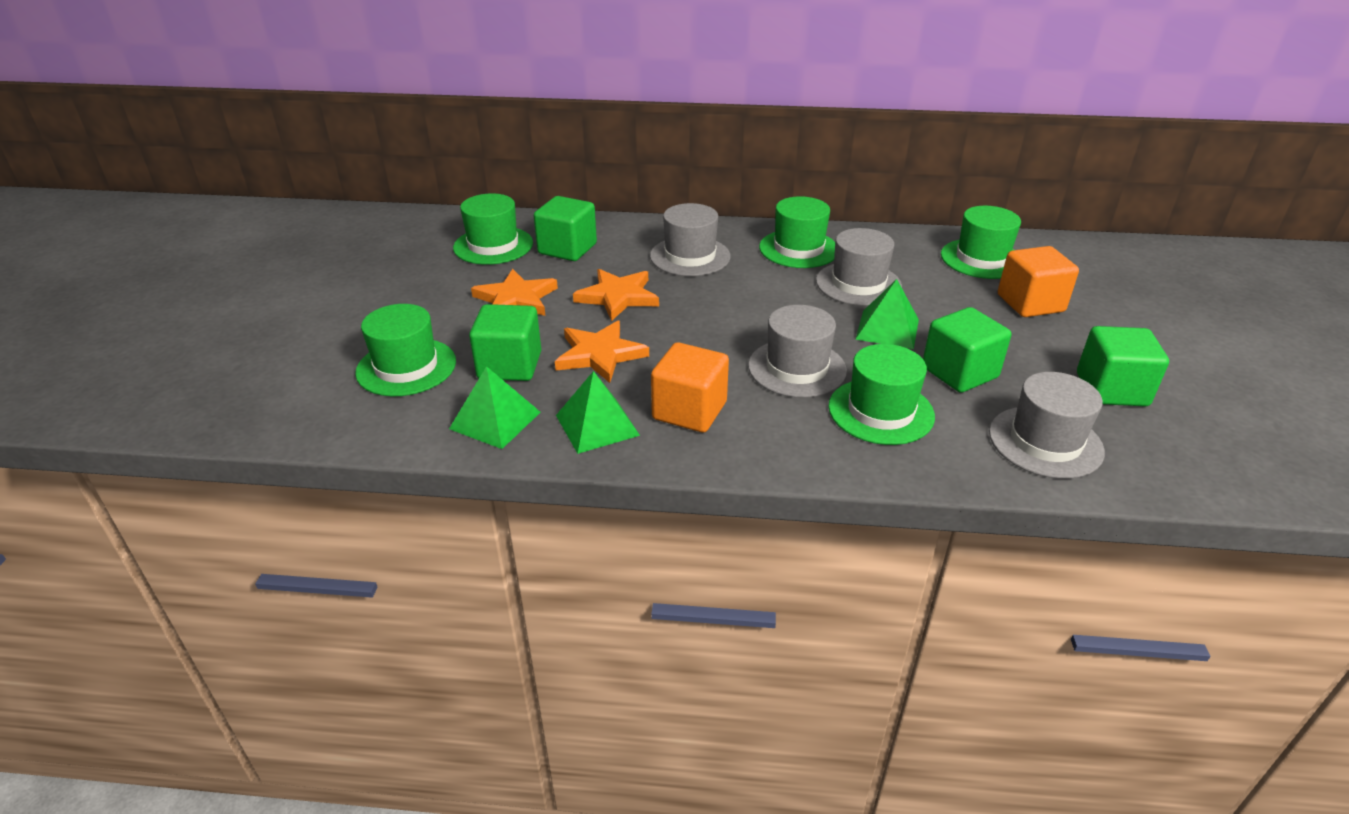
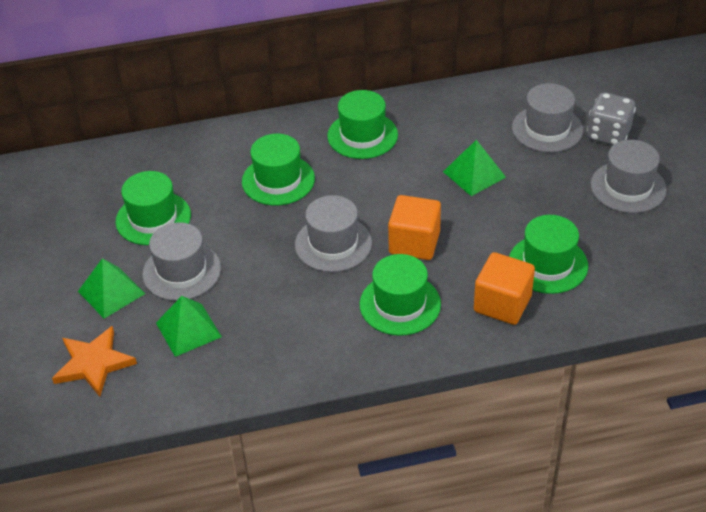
green cube: 4 -> 0
grey dice: 0 -> 1
orange star: 3 -> 1

